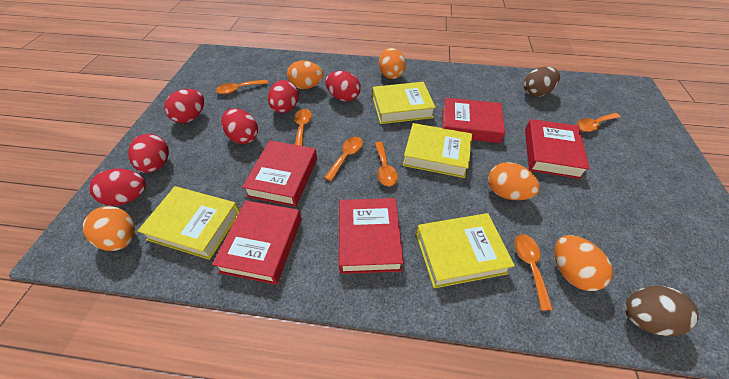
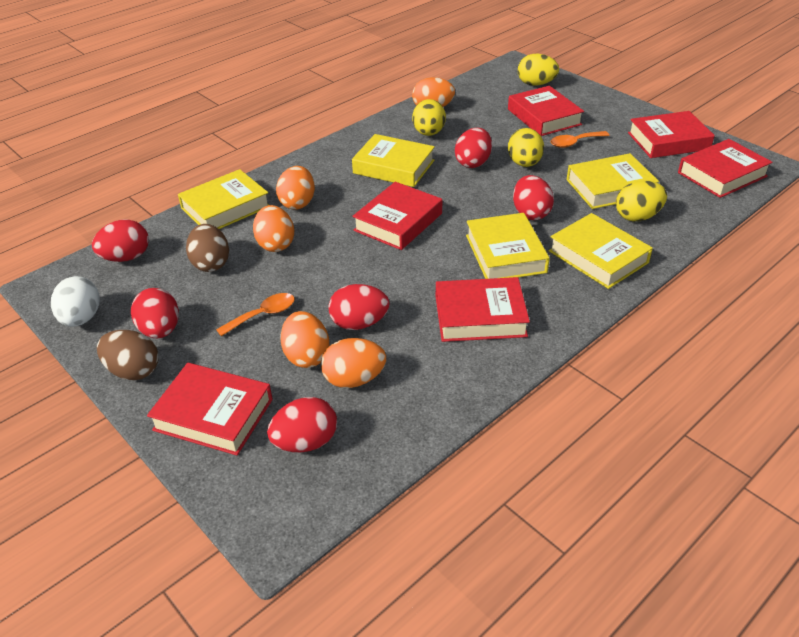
orange spoon: 6 -> 2
red book: 5 -> 6
white egg: 0 -> 1
yellow book: 4 -> 5
yellow egg: 0 -> 4

